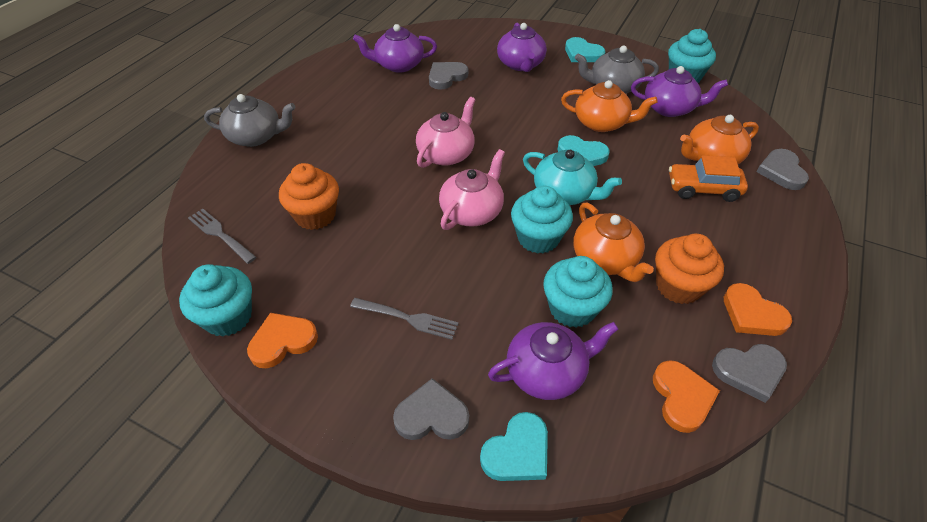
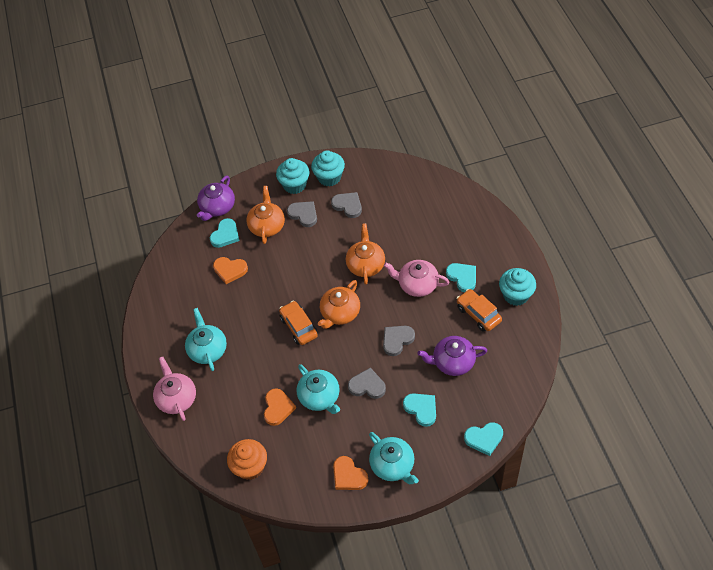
grey fork: 2 -> 0
grey teapot: 2 -> 0
orange car: 1 -> 2
orange cupcake: 2 -> 1
purple teapot: 4 -> 2
turquoise cupcake: 4 -> 3
turquoise heart: 3 -> 4
turquoise teapot: 1 -> 3

